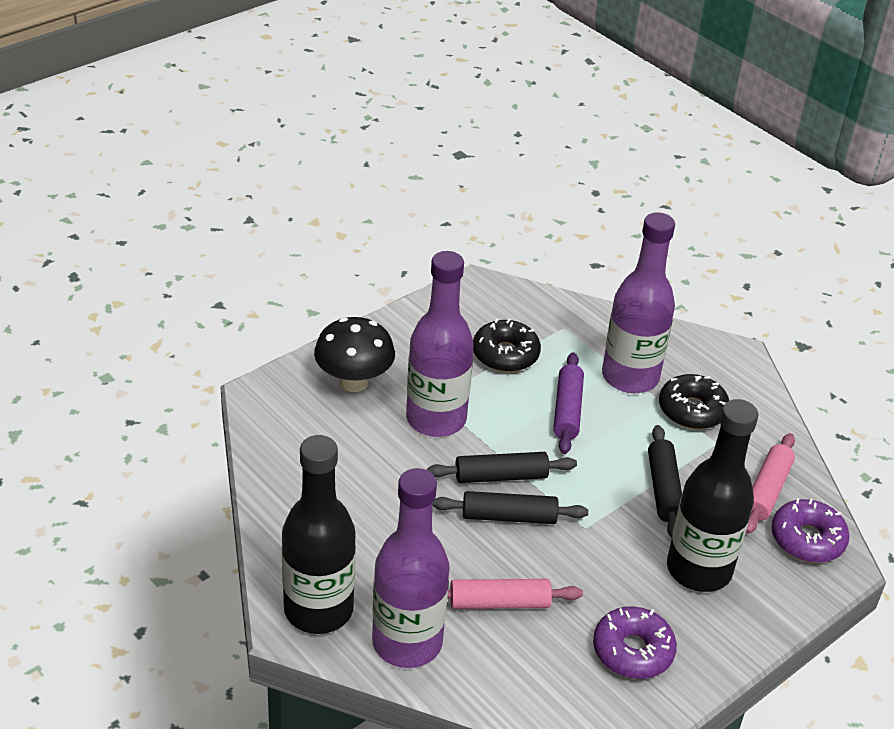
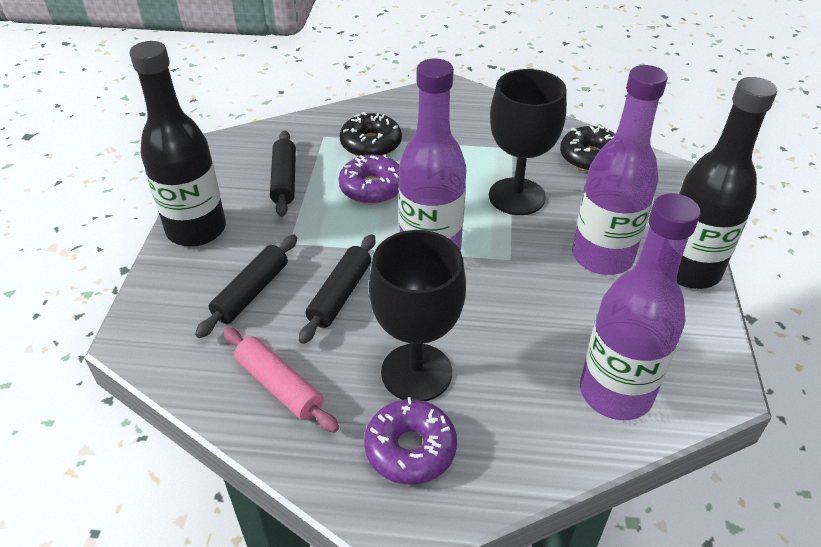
black goblet: 0 -> 2
black mushroom: 1 -> 0
pink rolling pin: 2 -> 1
purple rolling pin: 1 -> 0

